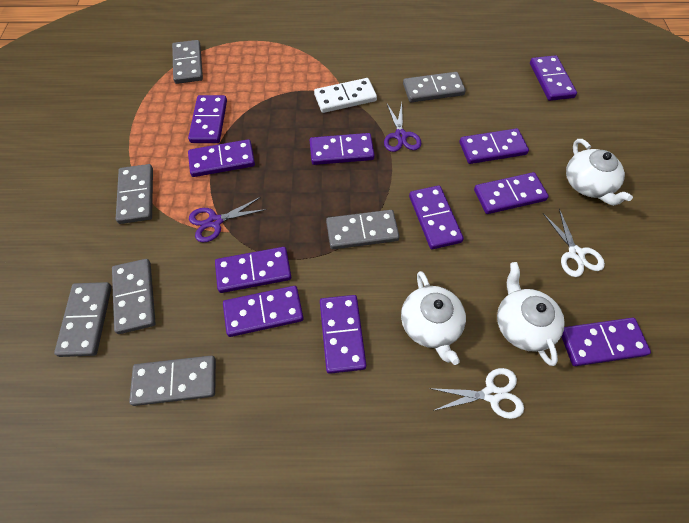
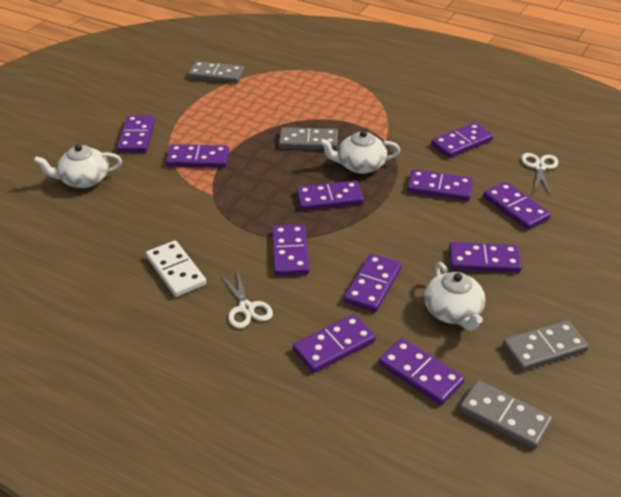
grey domino: 7 -> 4
purple scissors: 2 -> 0

